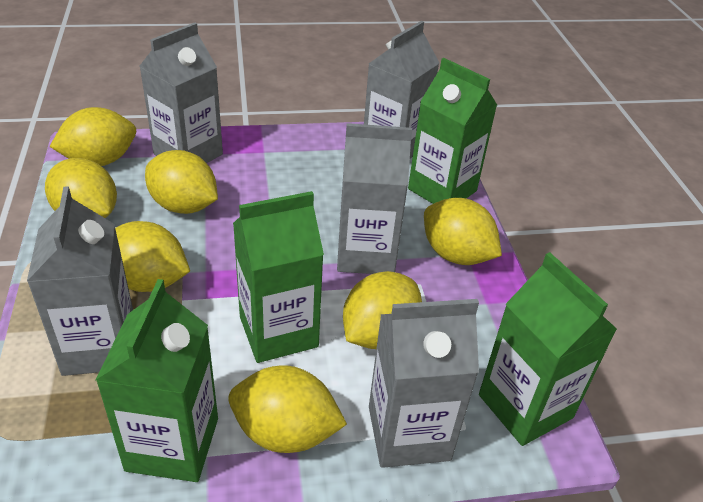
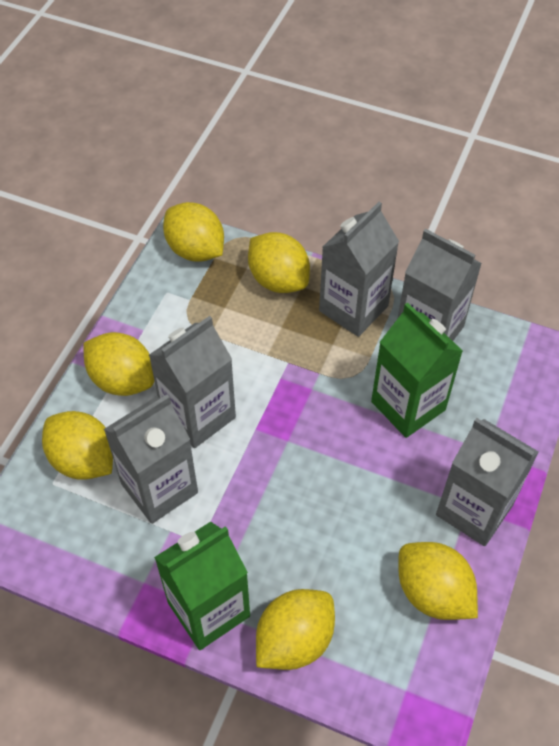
green carton: 4 -> 2
yellow lemon: 7 -> 6

